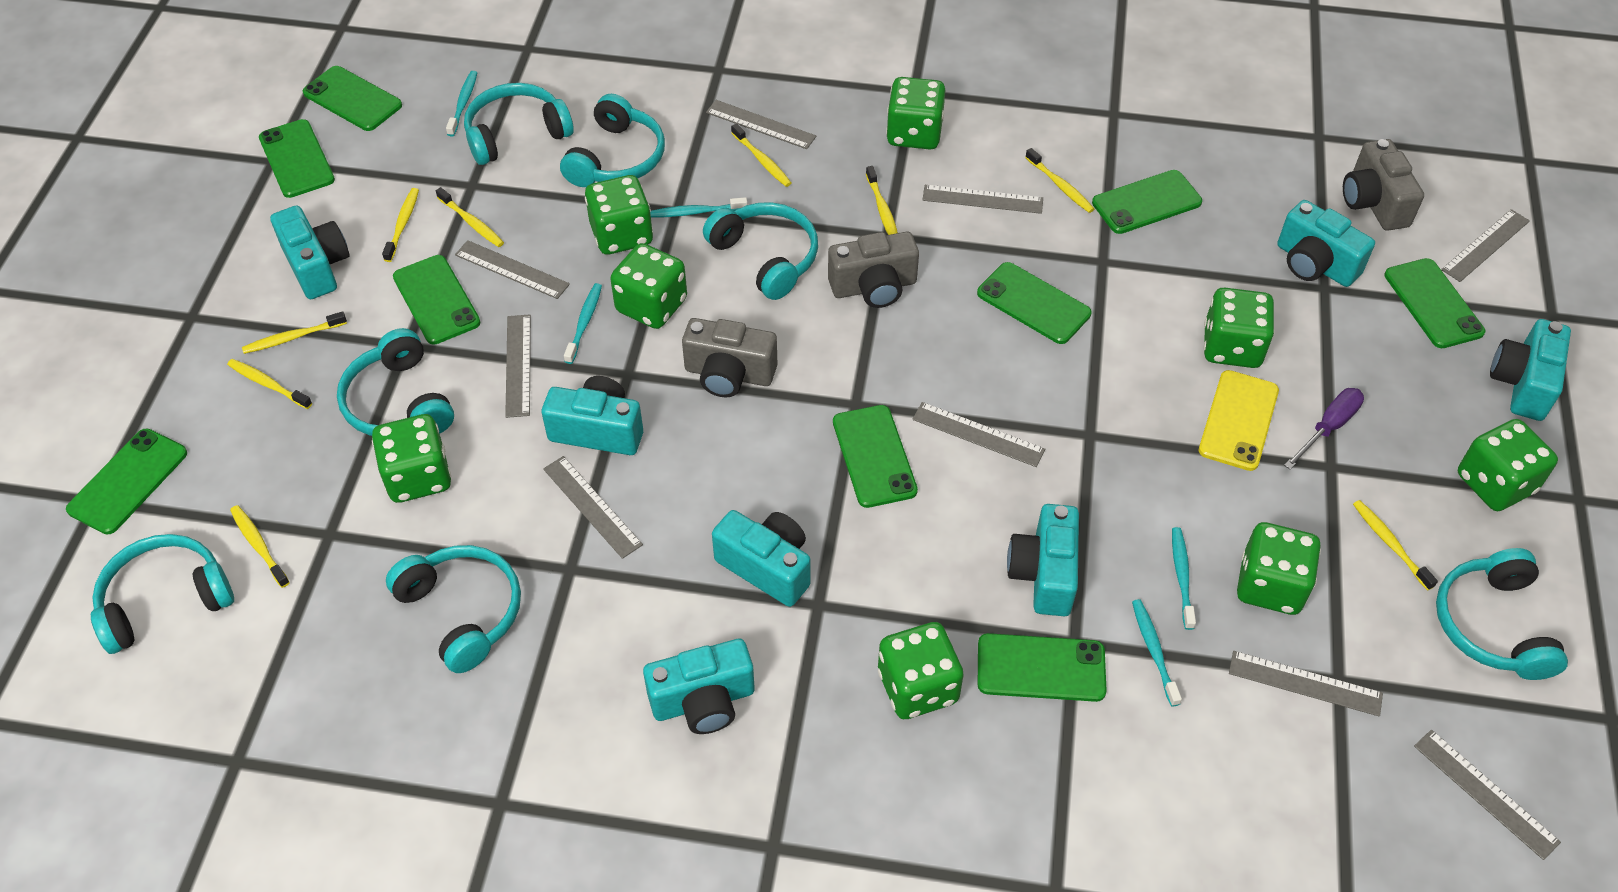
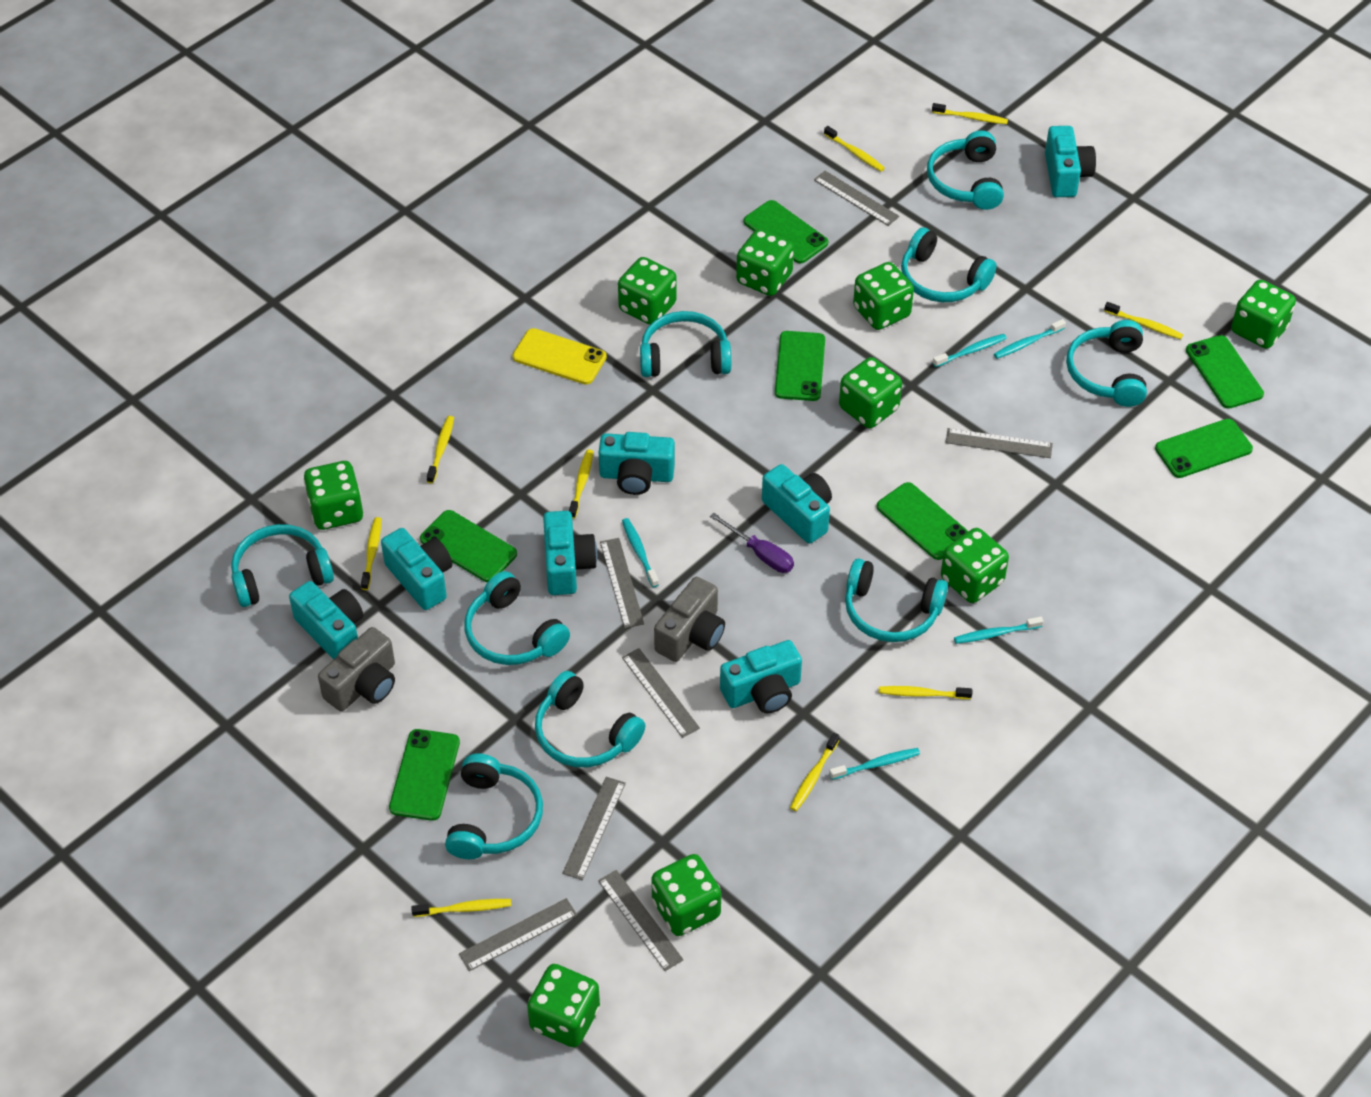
green dice: 8 -> 9
green phone: 9 -> 7
grey camera: 3 -> 2
grey ruler: 9 -> 7
turquoise headphones: 7 -> 9

